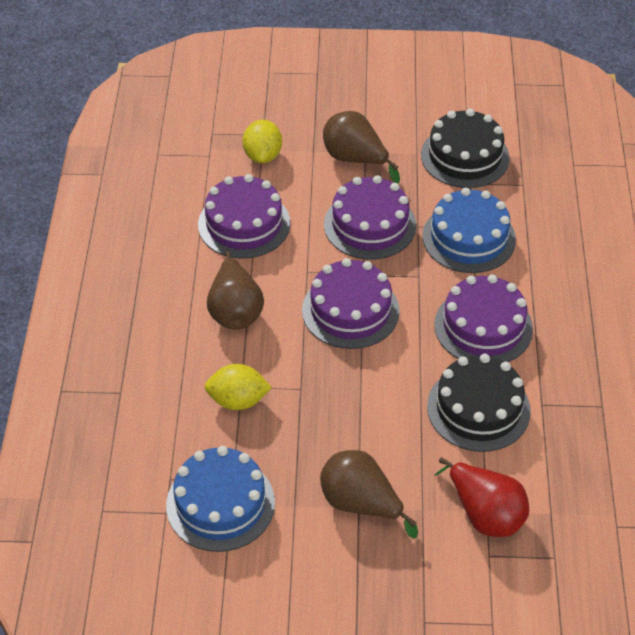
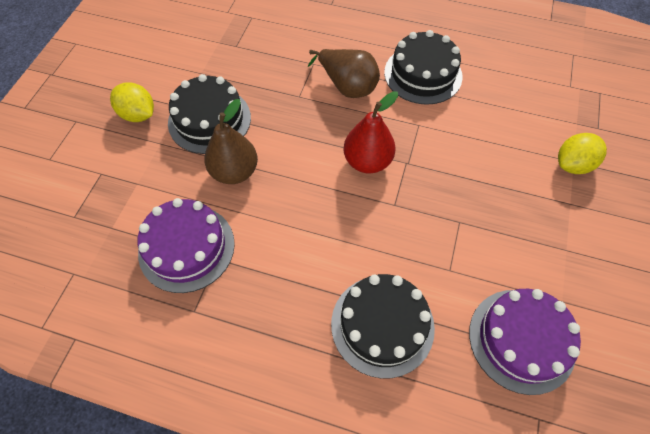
black cake: 2 -> 3
blue cake: 2 -> 0
brown pear: 3 -> 2
purple cake: 4 -> 2

